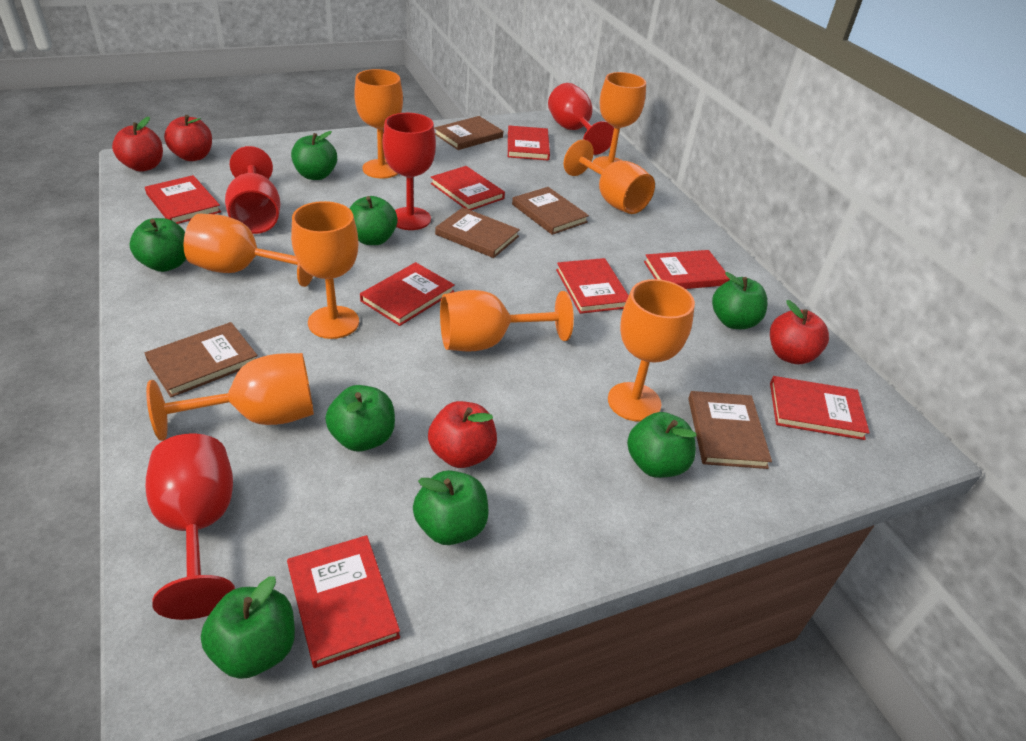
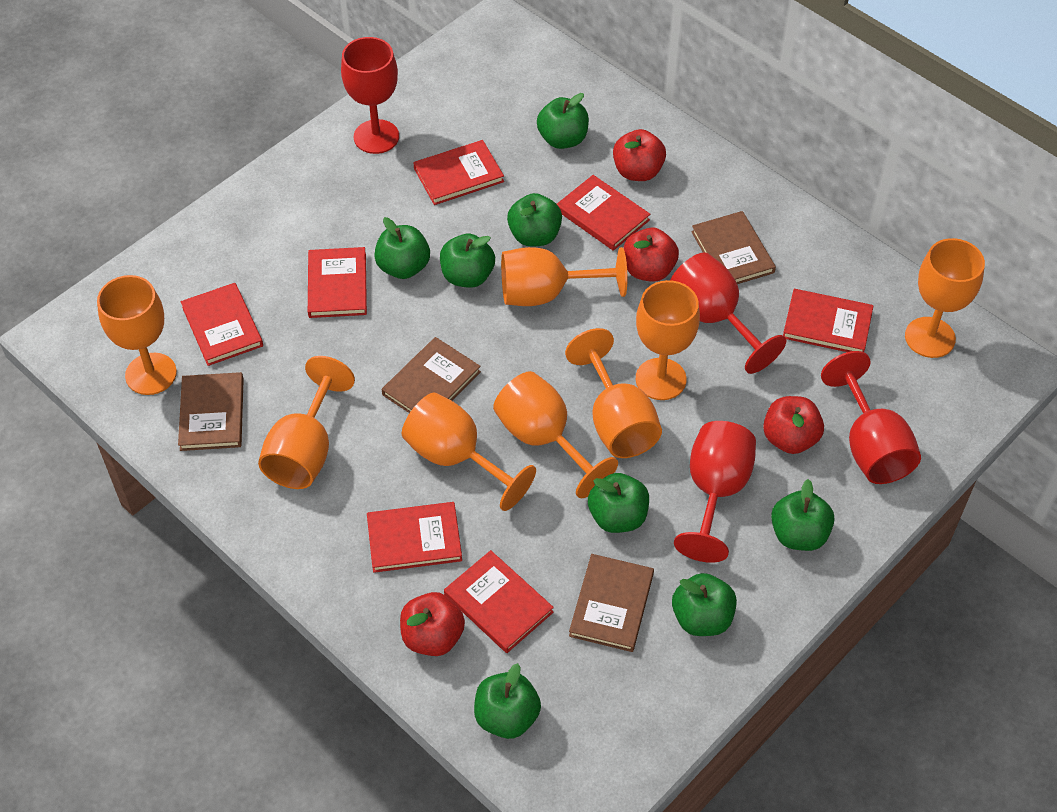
brown book: 5 -> 4
red book: 8 -> 7

